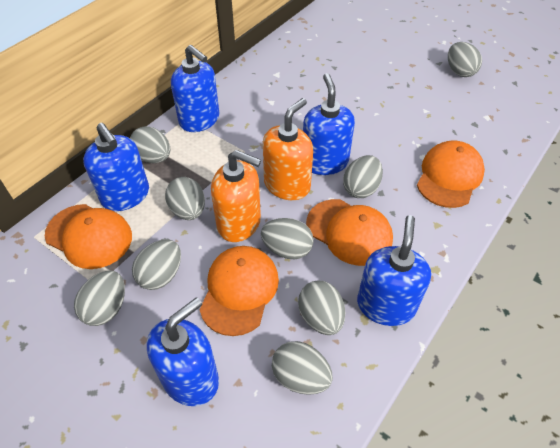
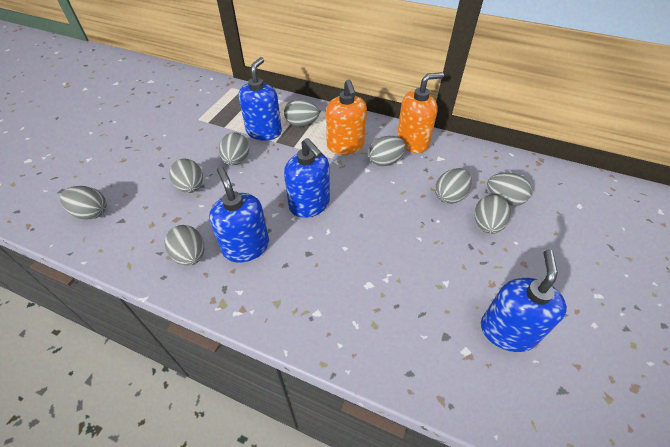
blue soap dispenser: 5 -> 4
orange cap: 4 -> 0

